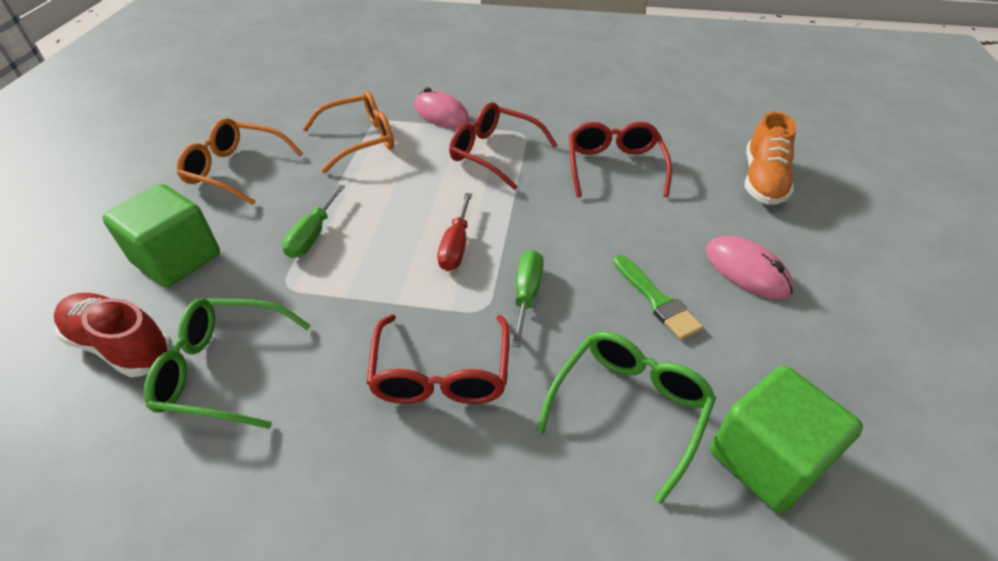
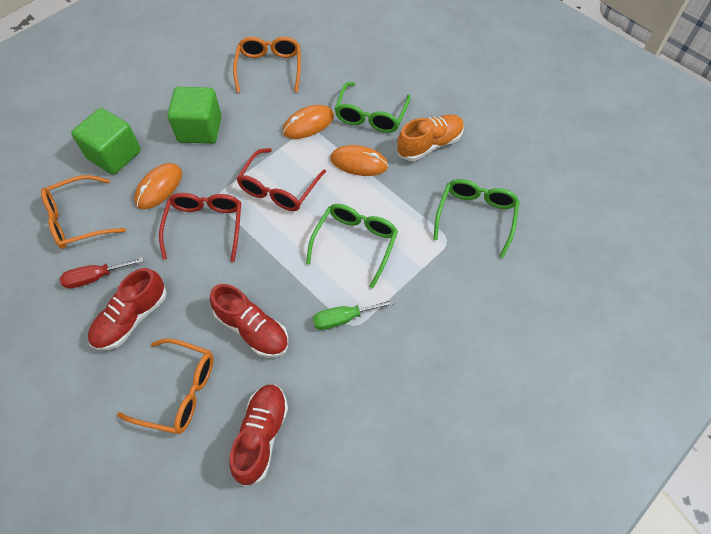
green brush: 1 -> 0
green glasses: 2 -> 3
green screwdriver: 2 -> 1
orange glasses: 2 -> 3
orange mouse: 0 -> 3
pink mouse: 2 -> 0
red glasses: 3 -> 2
red shoe: 1 -> 3

